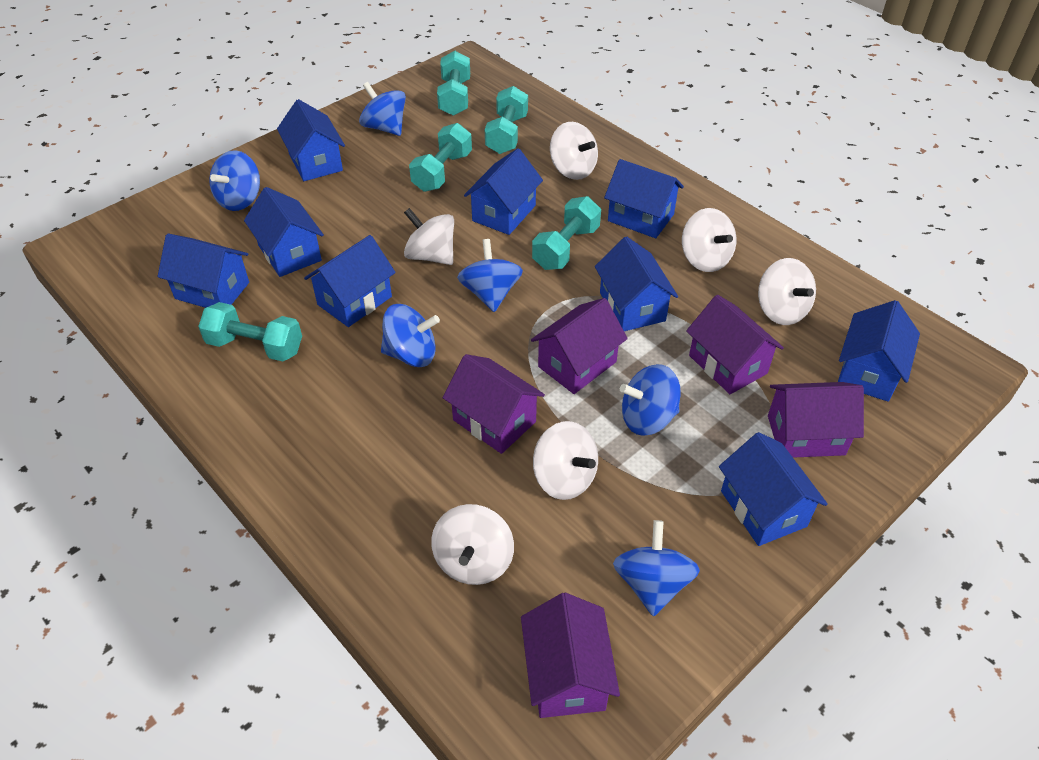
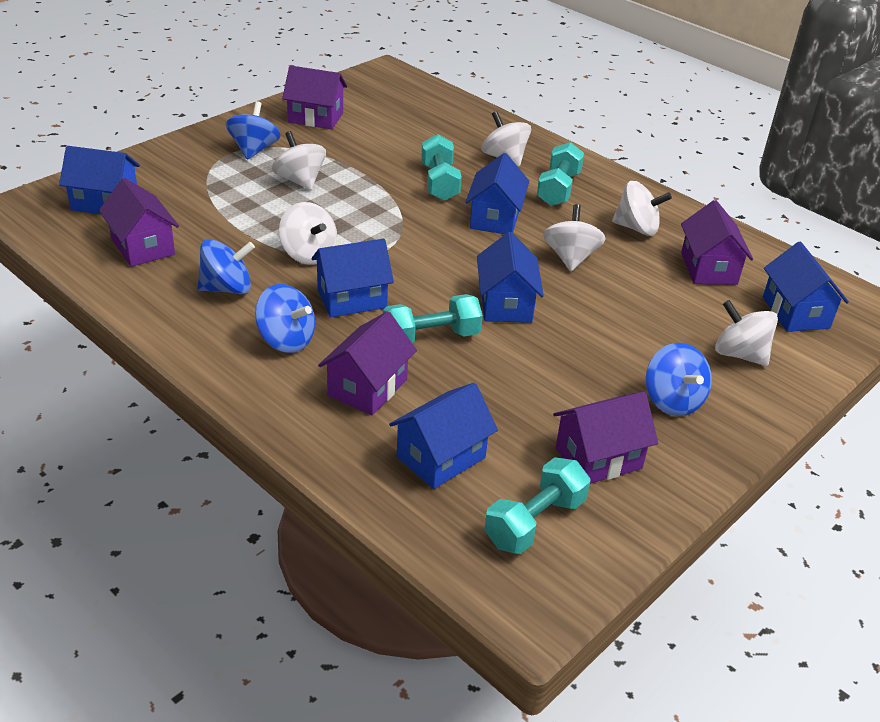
blue house: 9 -> 6
blue spinning top: 6 -> 4
turquoise dumbbell: 5 -> 4

